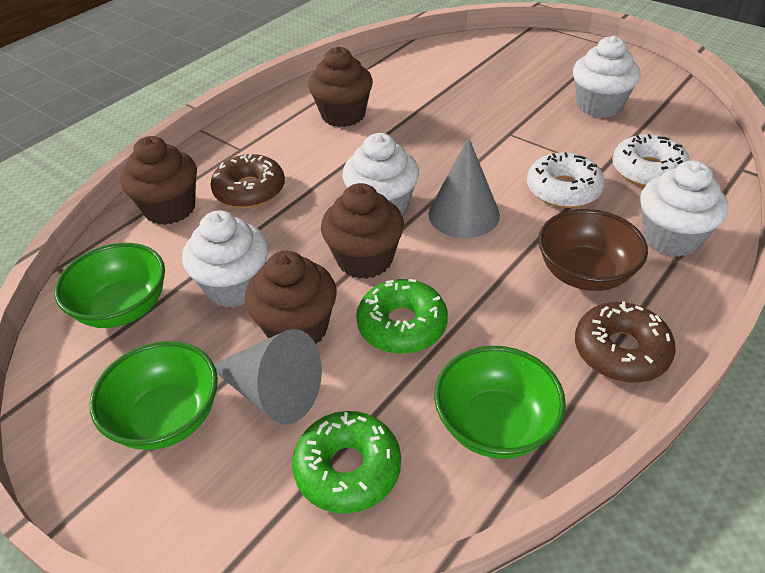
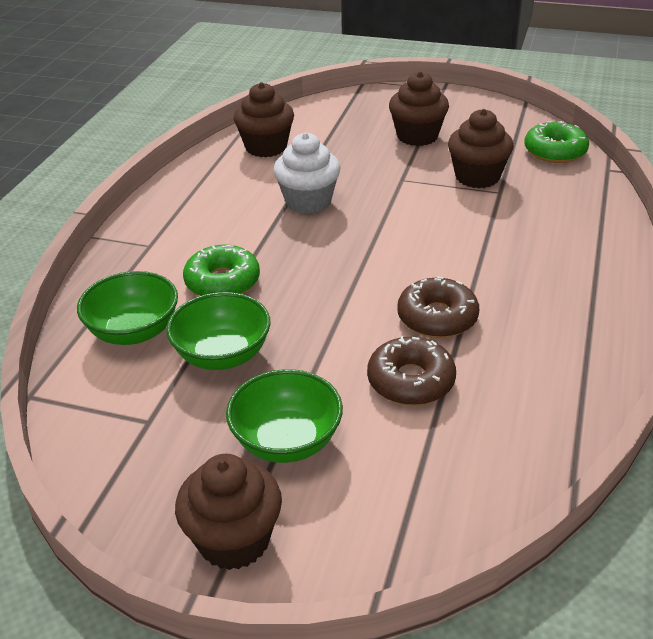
brown bowl: 1 -> 0
grey cone: 2 -> 0
white cupcake: 4 -> 1
white donut: 2 -> 0

